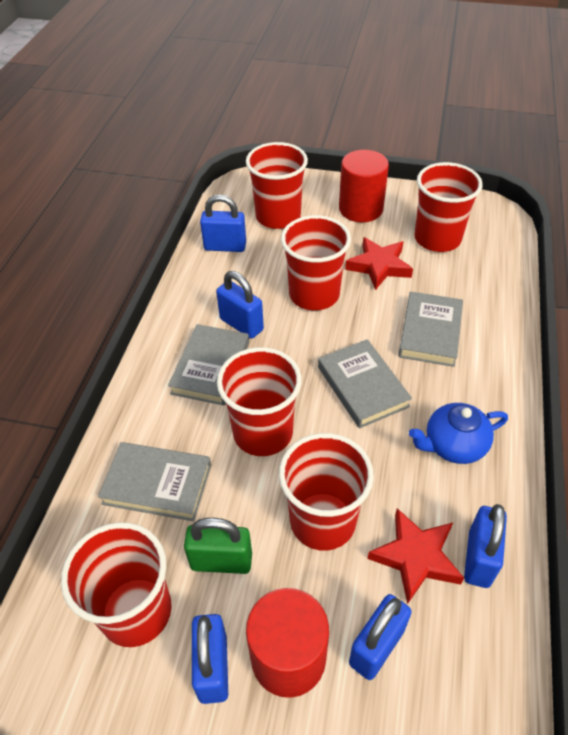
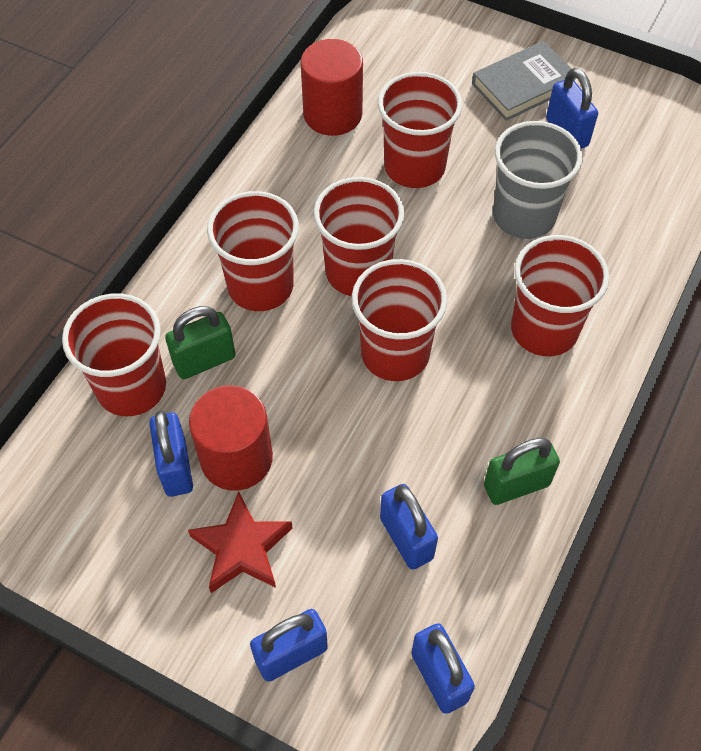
blue teapot: 1 -> 0
green padlock: 1 -> 2
grey book: 4 -> 1
grey cup: 0 -> 1
red star: 2 -> 1

